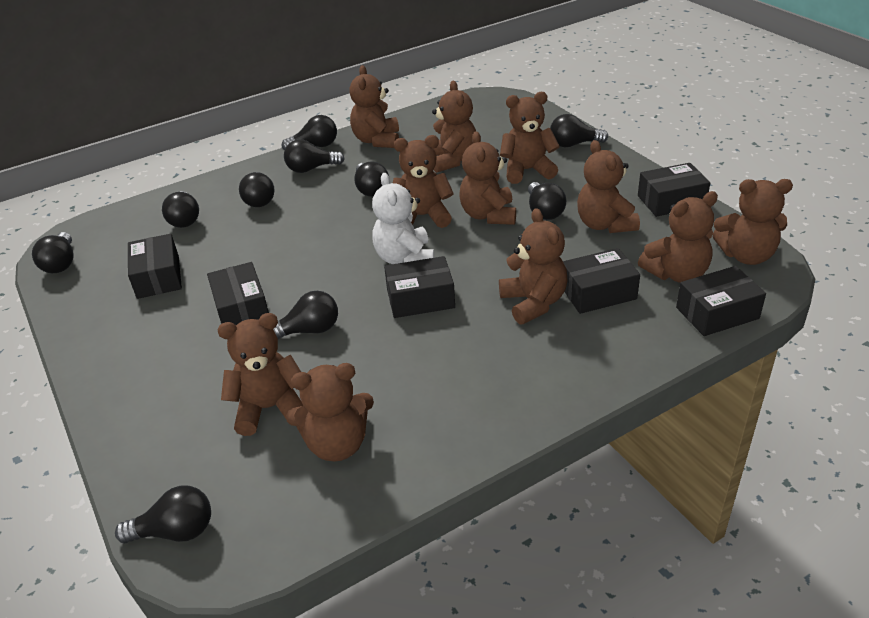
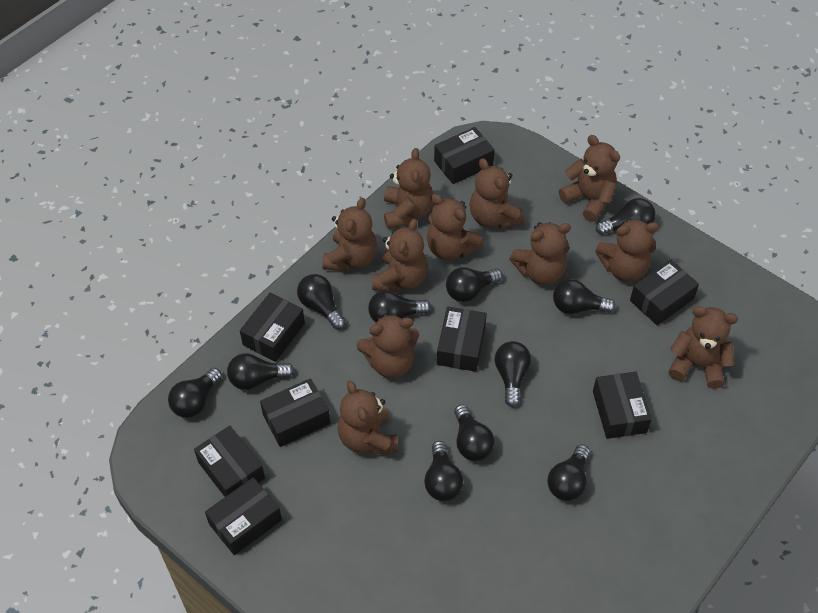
black box: 6 -> 8
black light bulb: 10 -> 11
white teddy bear: 1 -> 0

